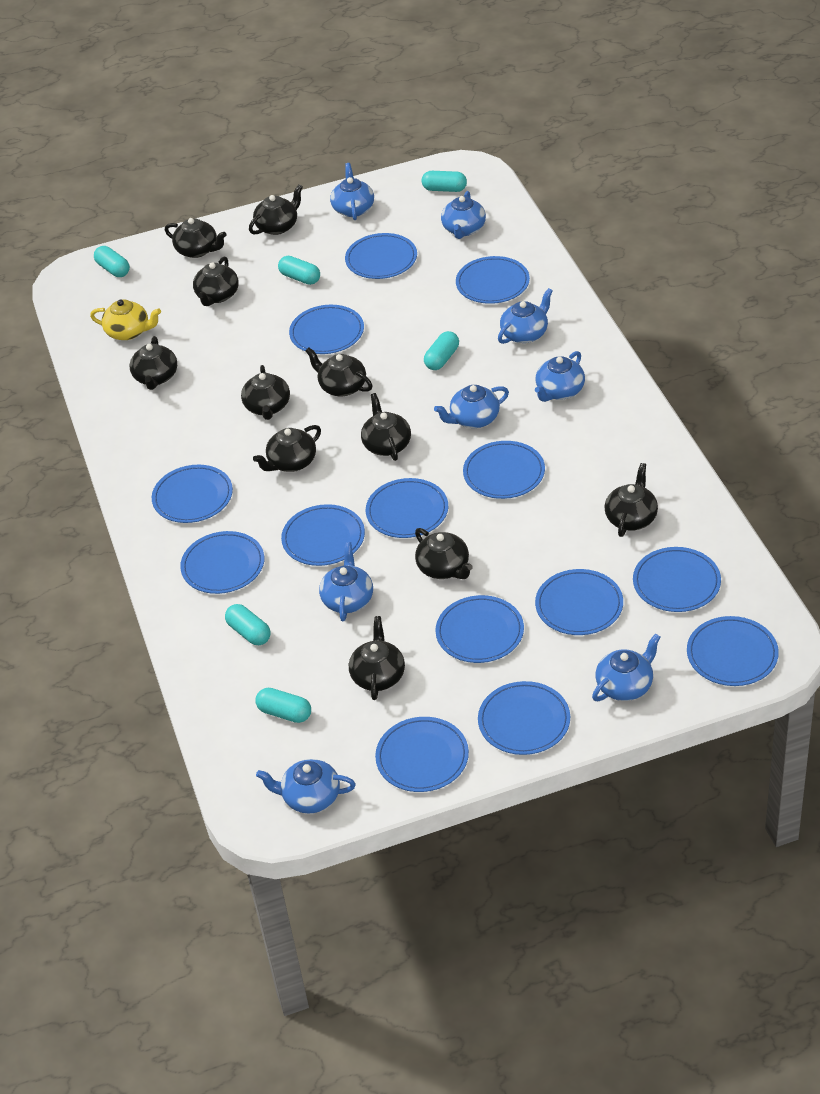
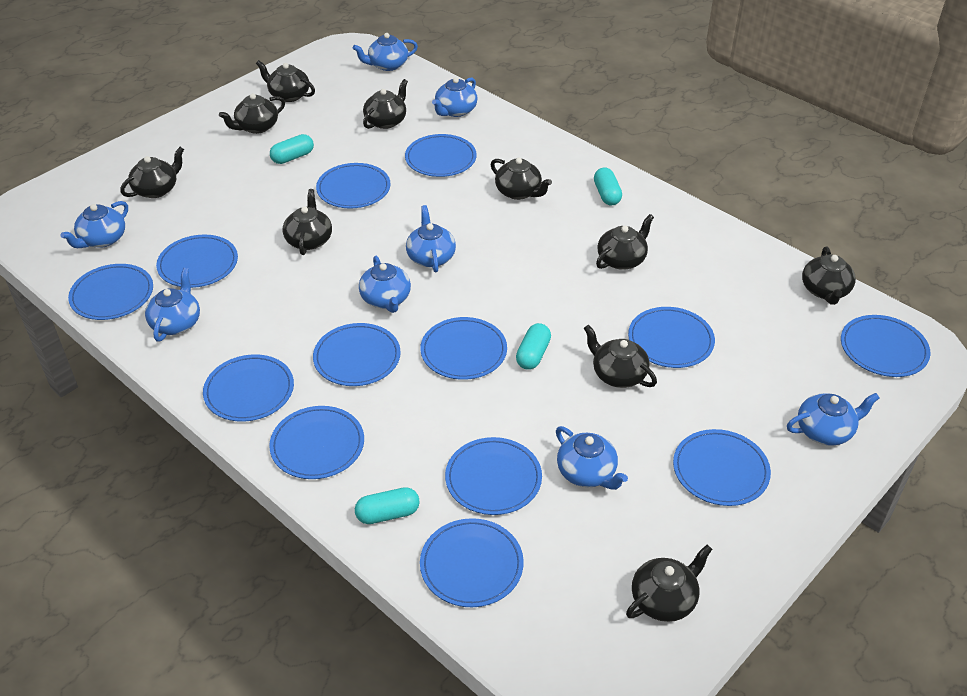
black teapot: 11 -> 10
blue plate: 14 -> 13
turquoise capsule: 6 -> 4
yellow teapot: 1 -> 0

